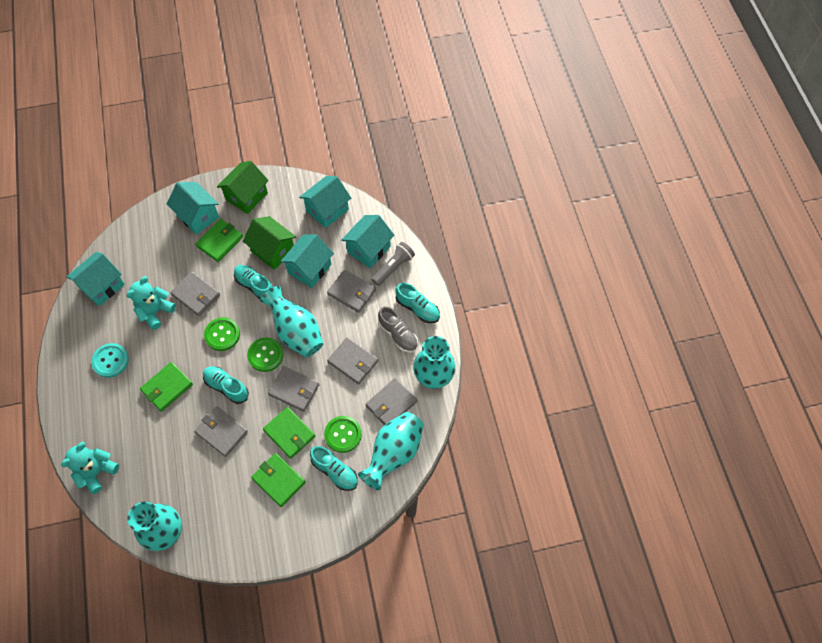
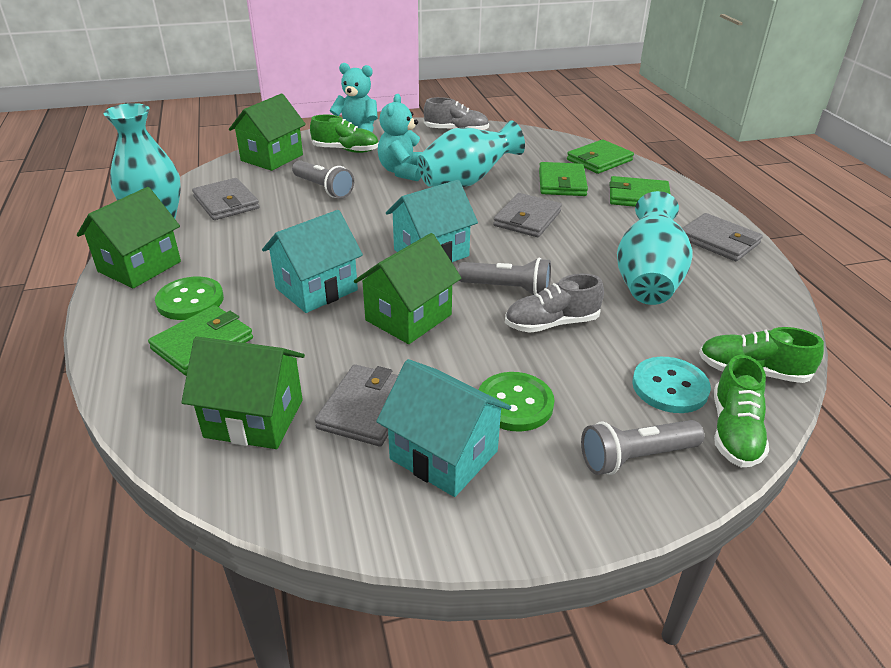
green button: 3 -> 2
green house: 2 -> 4
green shoe: 0 -> 3
grey flashlight: 1 -> 3
grey shoe: 1 -> 2
grey wallet: 6 -> 4
turquoise house: 5 -> 3
turquoise shoe: 4 -> 0
turquoise vase: 4 -> 3

